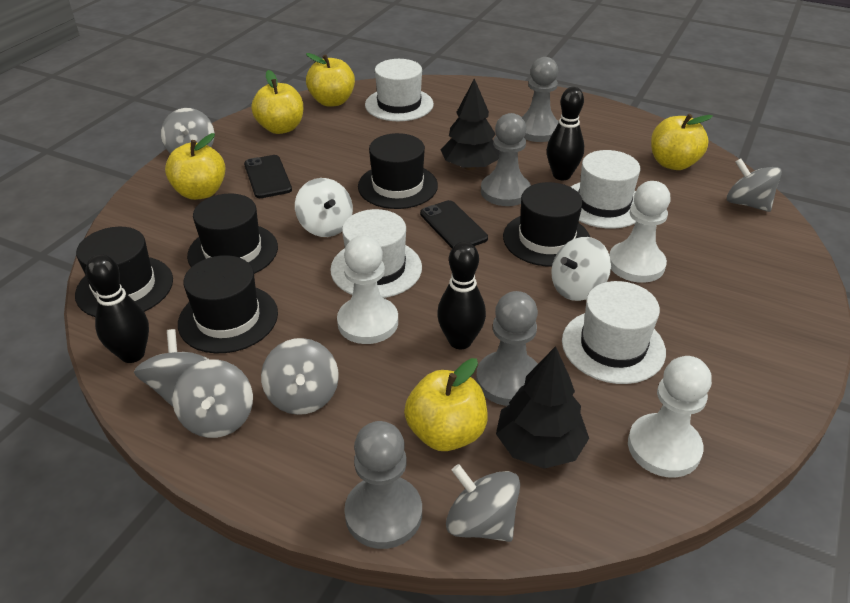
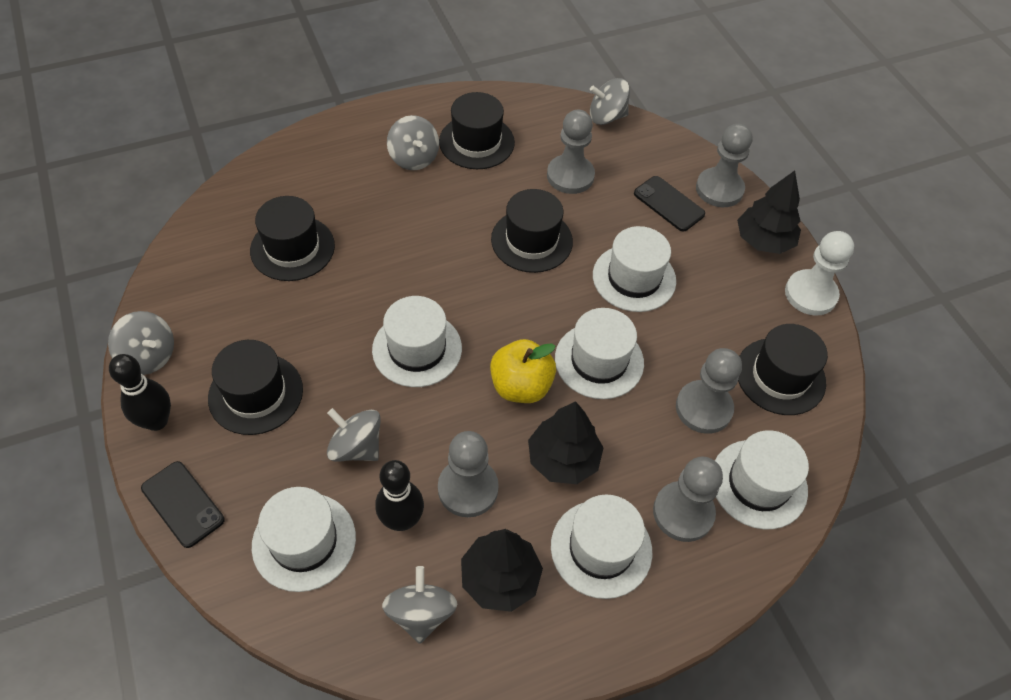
black bowling pin: 3 -> 2
black tree: 2 -> 3
grey pawn: 4 -> 5
grey spinning top: 6 -> 5
white hat: 4 -> 6
white pawn: 3 -> 1
white spinning top: 2 -> 0
yellow apple: 5 -> 1

